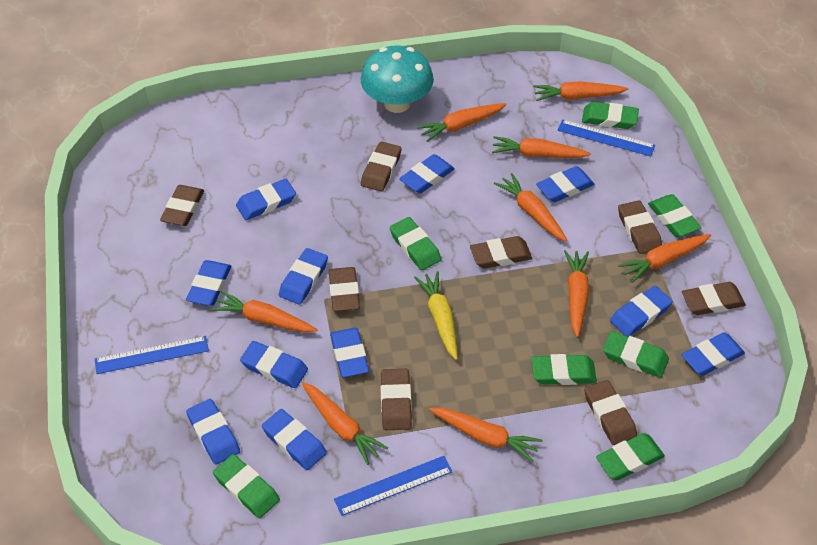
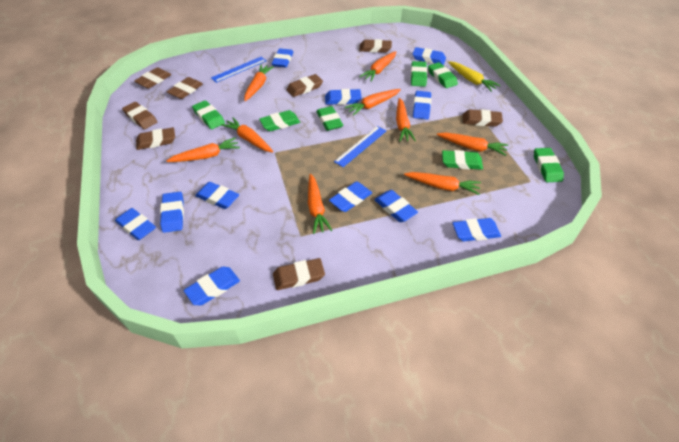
blue ruler: 3 -> 2
turquoise mushroom: 1 -> 0

